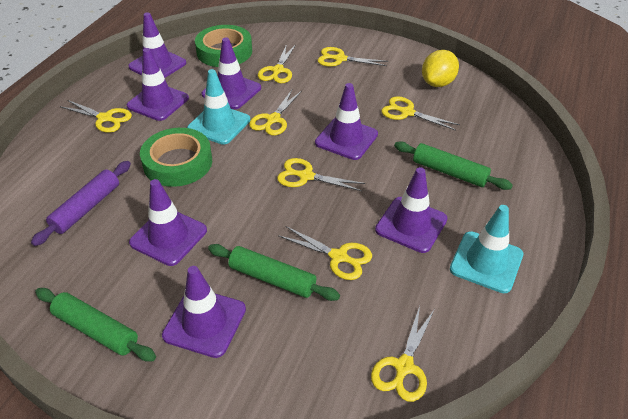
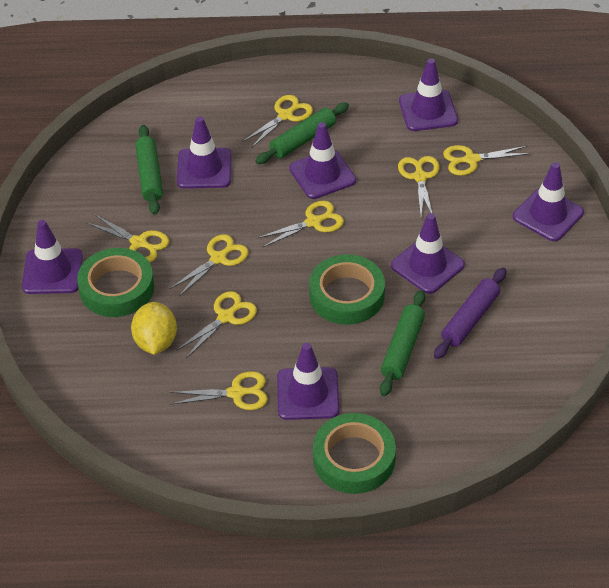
green tape: 2 -> 3
turquoise traffic cone: 2 -> 0

